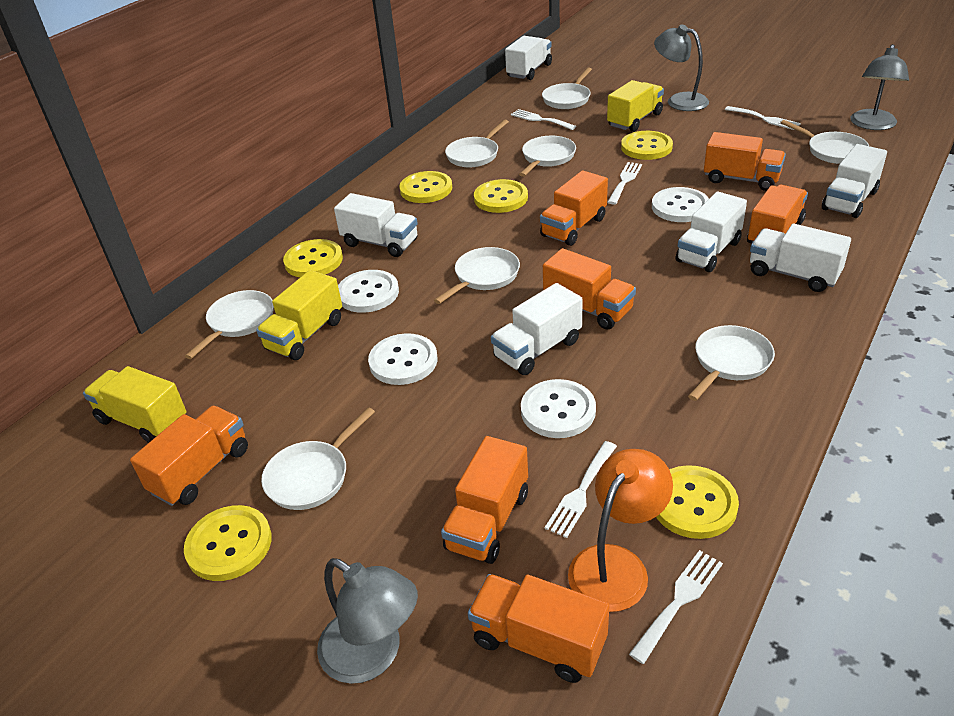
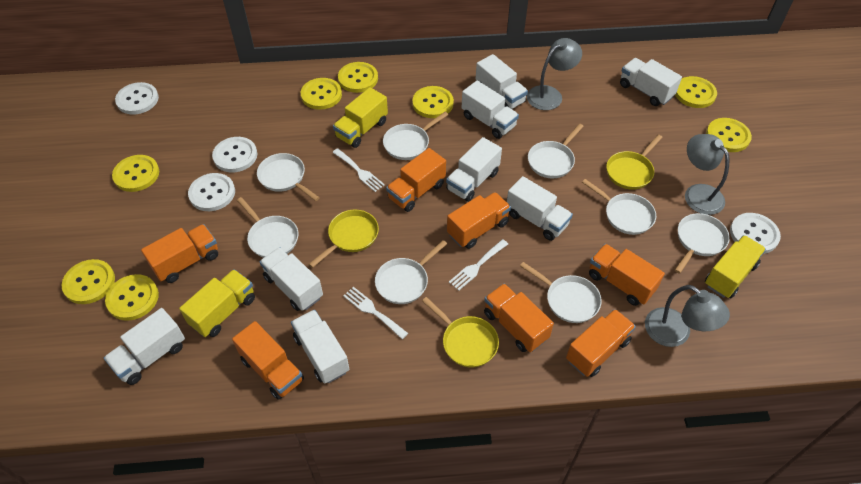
orange lamp: 1 -> 0
white fork: 5 -> 3
white truck: 6 -> 8
yellow button: 6 -> 8
yellow pan: 0 -> 3

